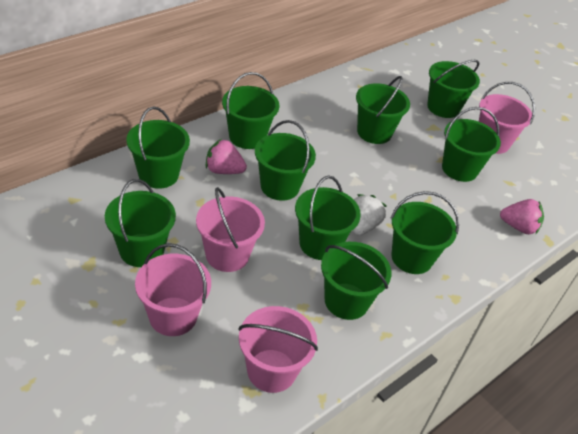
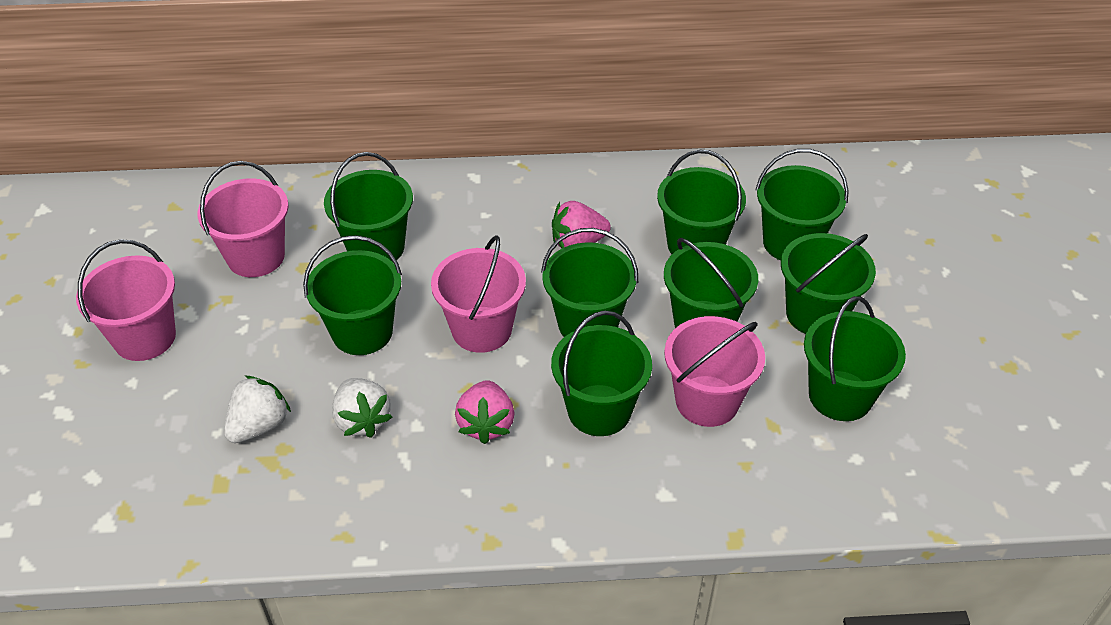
green bucket: 10 -> 9
white strawberry: 1 -> 2

